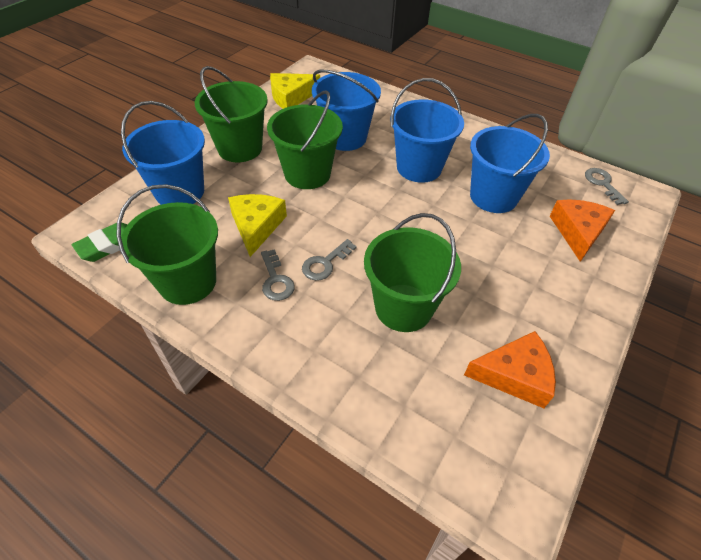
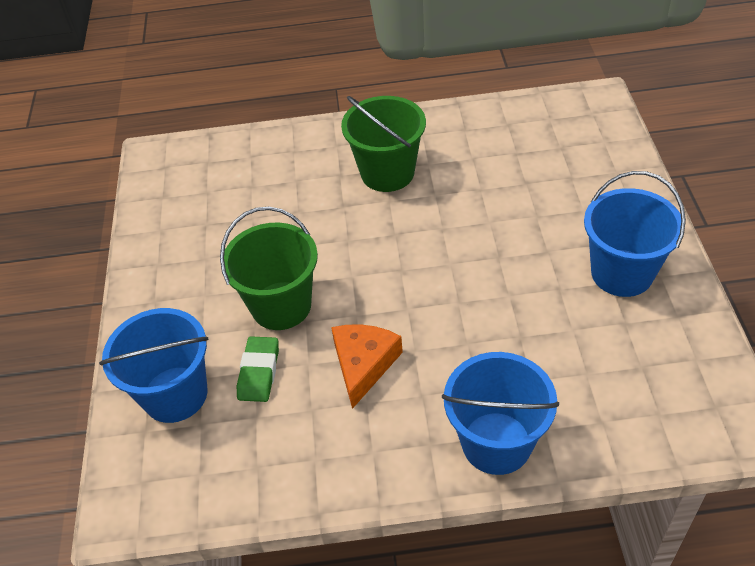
blue bucket: 4 -> 3
green bucket: 4 -> 2
grey key: 3 -> 0
orange cheese: 2 -> 1
yellow cheese: 2 -> 0

